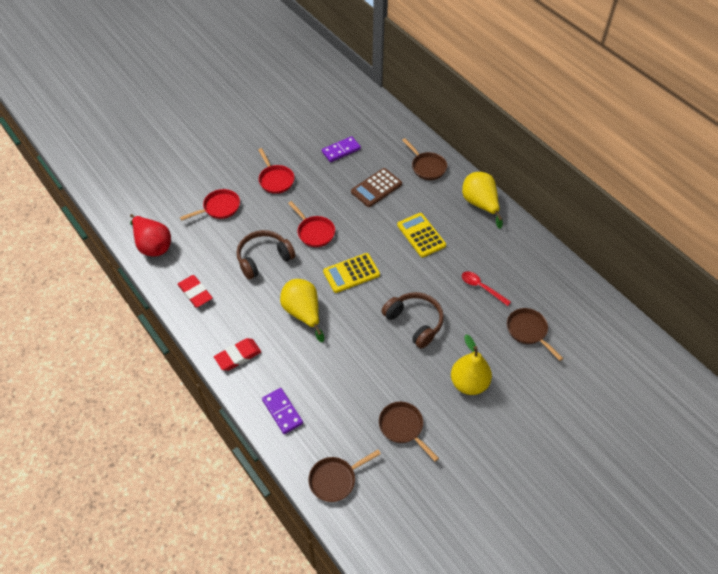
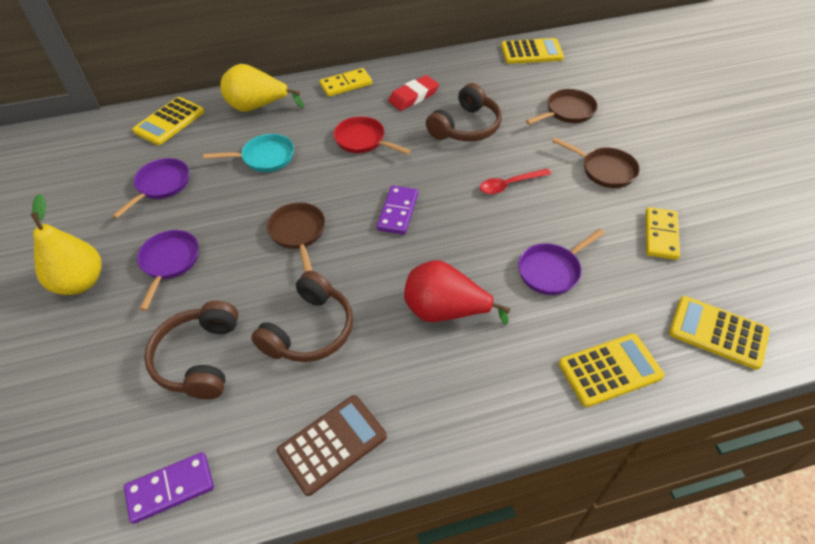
brown headphones: 2 -> 3
brown pan: 4 -> 3
purple pan: 0 -> 3
red eraser: 2 -> 1
red pan: 3 -> 1
turquoise pan: 0 -> 1
yellow calculator: 2 -> 4
yellow domino: 0 -> 2
yellow pear: 3 -> 2

